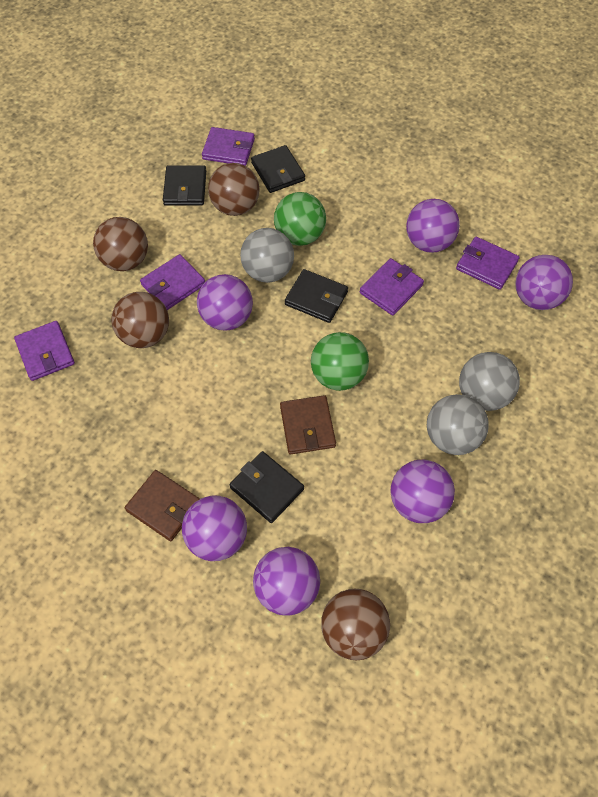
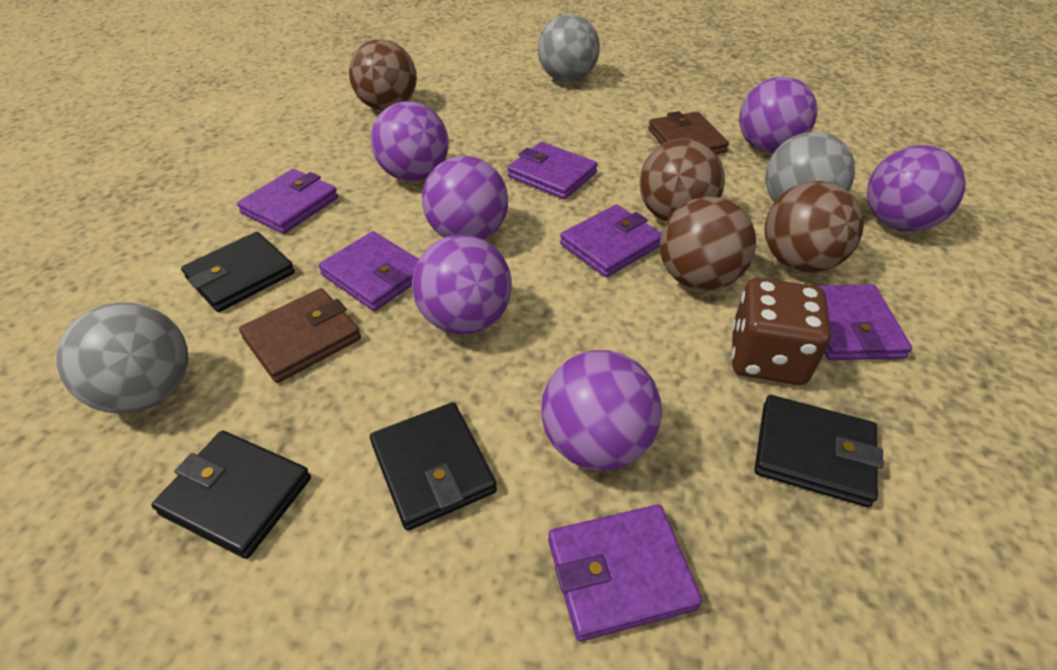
brown dice: 0 -> 1
green ball: 2 -> 0
purple wallet: 5 -> 6

